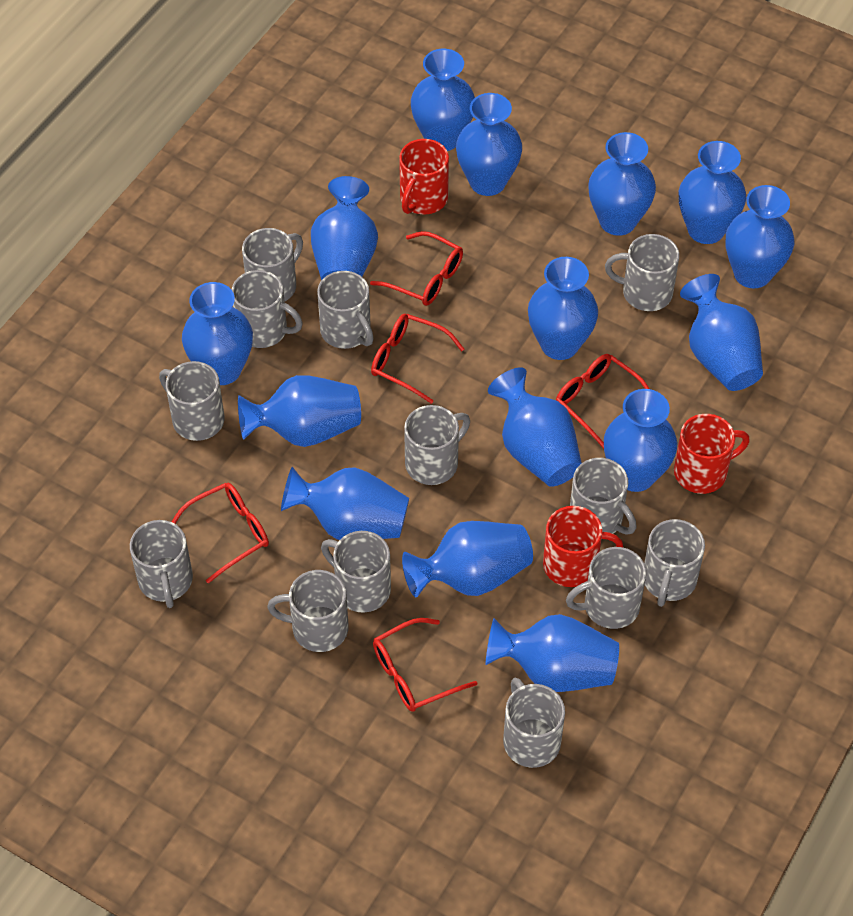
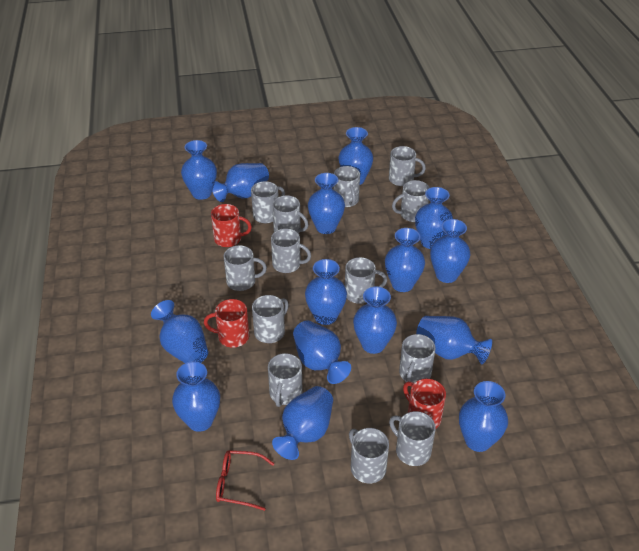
red glasses: 5 -> 1

